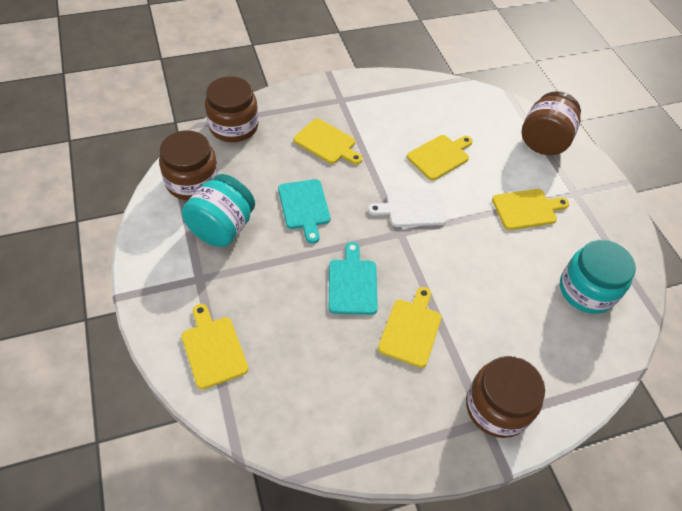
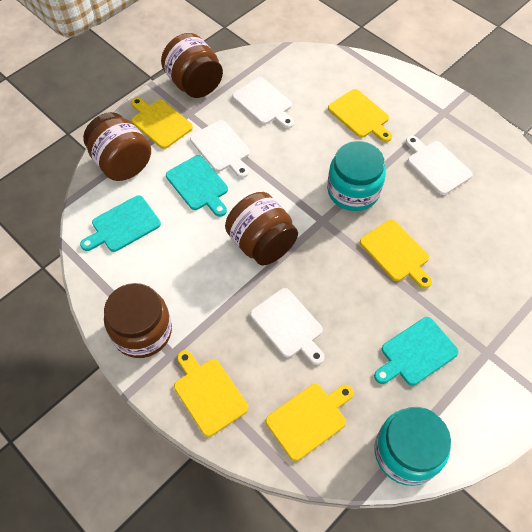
turquoise cutting board: 2 -> 3
white cutting board: 1 -> 4

